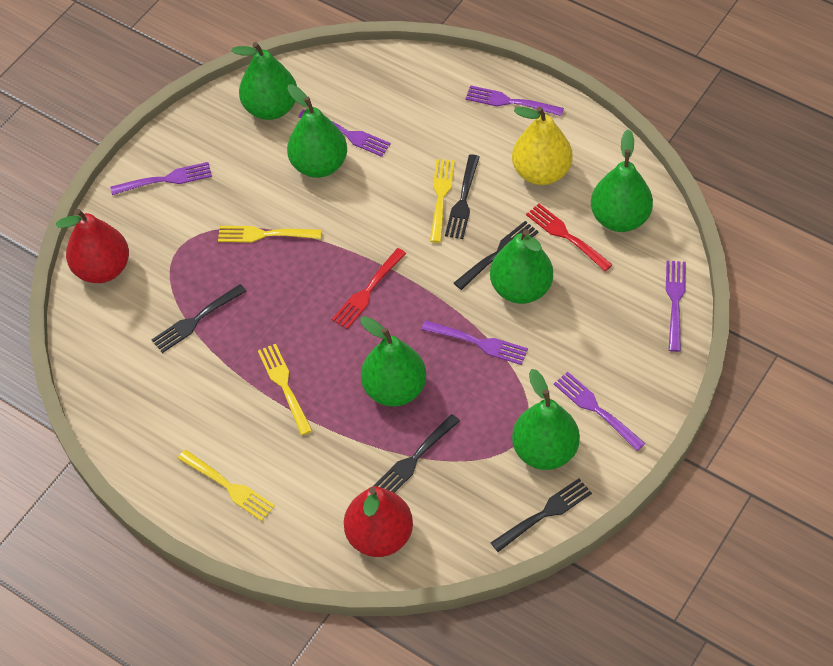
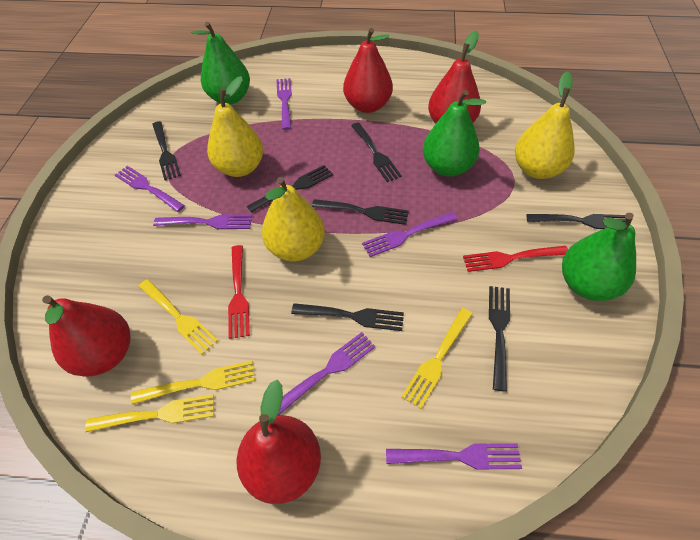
black fork: 5 -> 7
green pear: 6 -> 3
red pear: 2 -> 4
yellow pear: 1 -> 3

